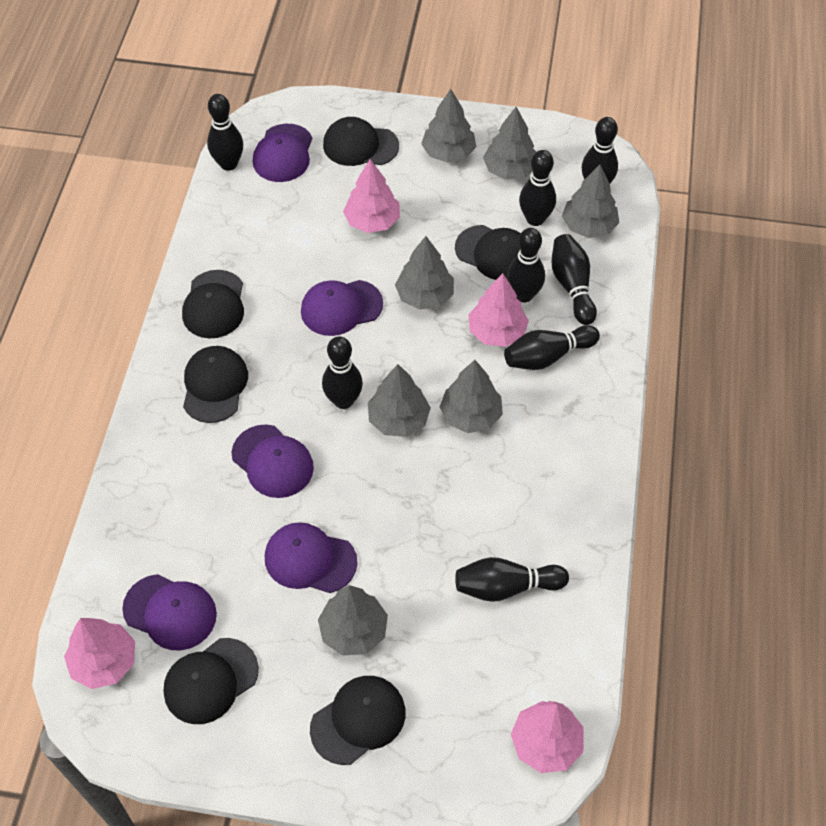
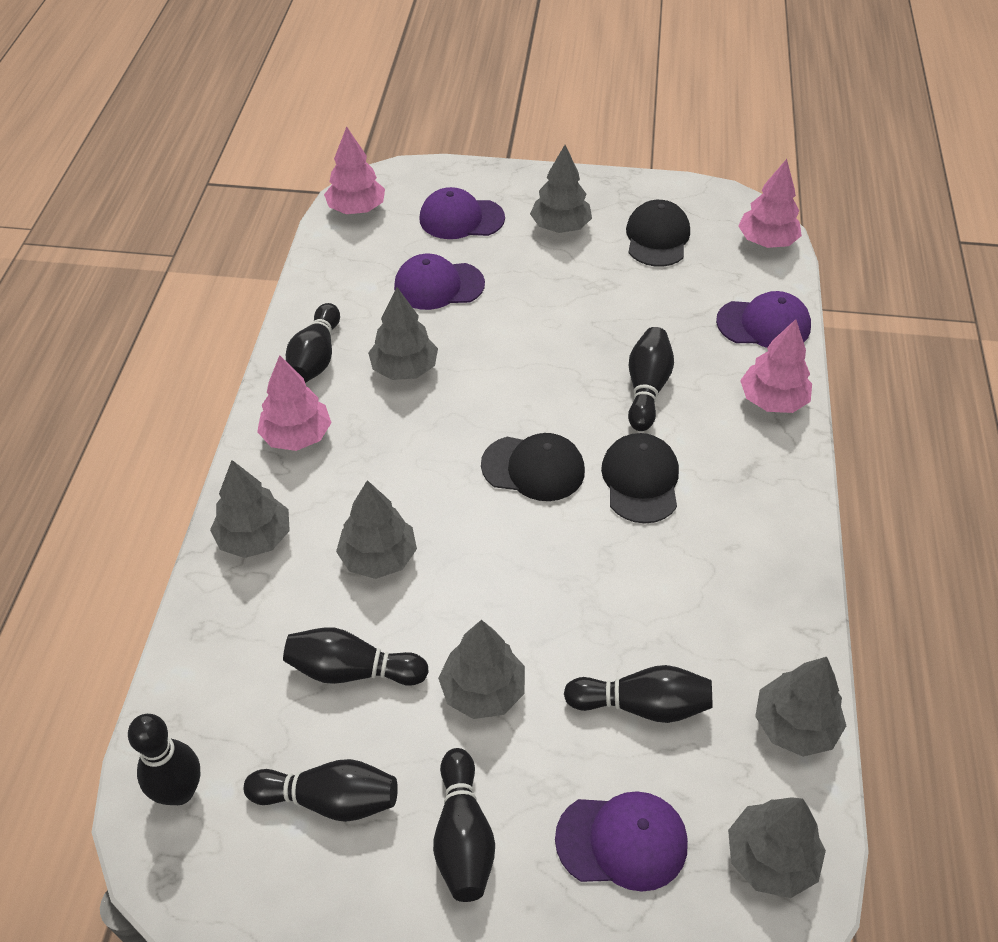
black bowling pin: 8 -> 7
black cap: 6 -> 3
purple cap: 5 -> 4

